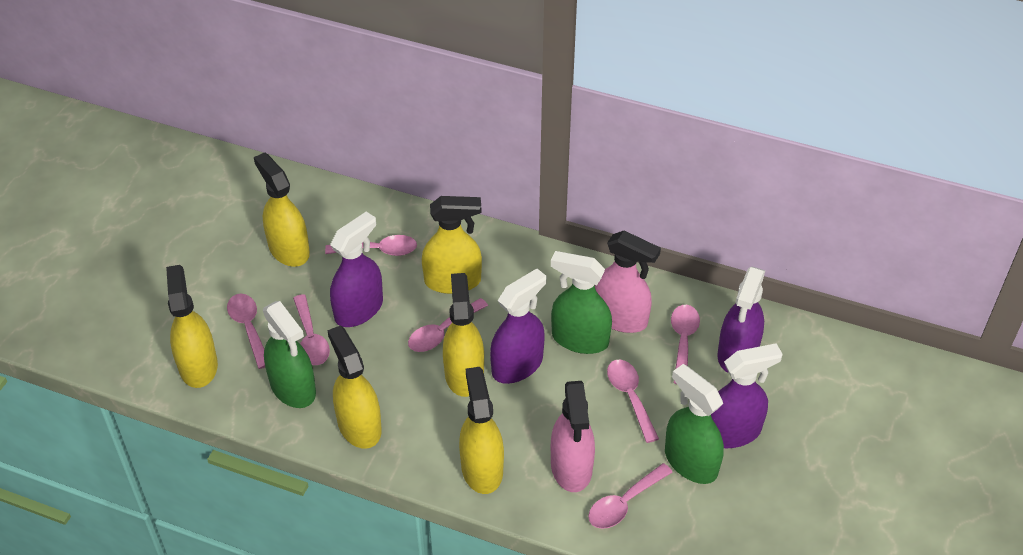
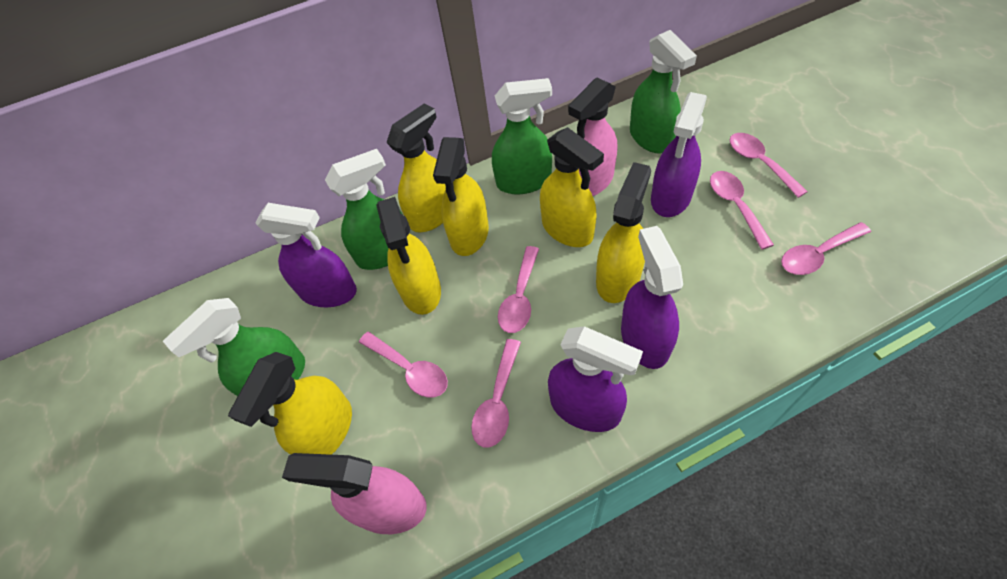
green spray bottle: 3 -> 4
pink spoon: 7 -> 6

